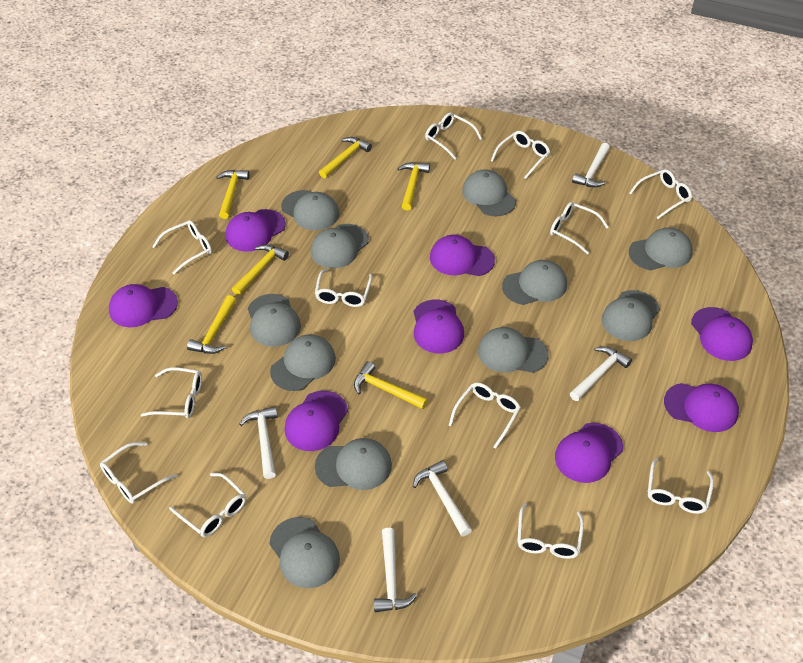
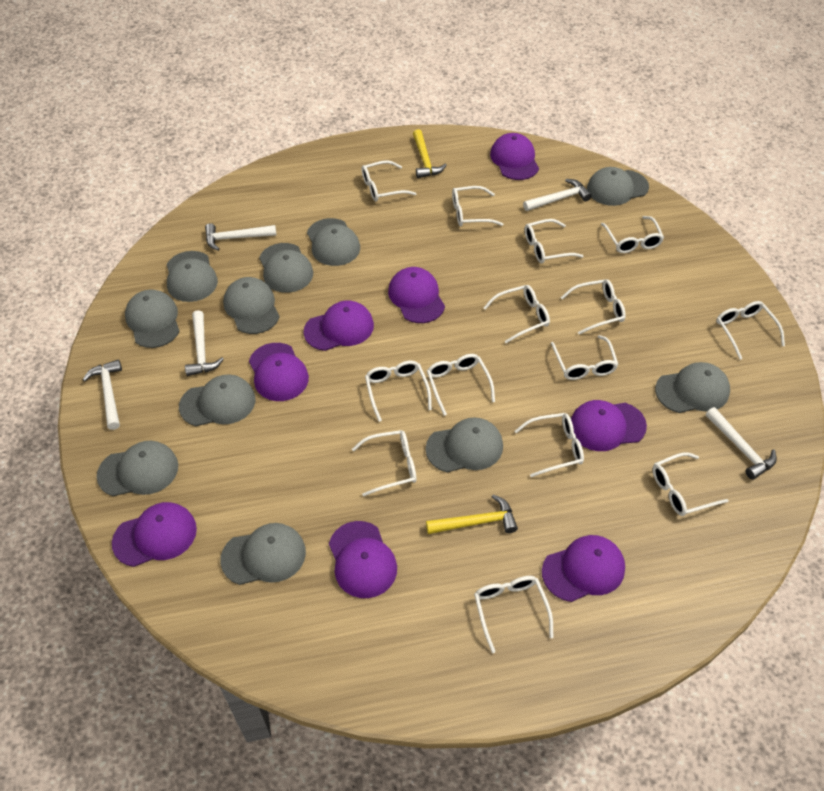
white glasses: 12 -> 14
yellow hammer: 6 -> 2

